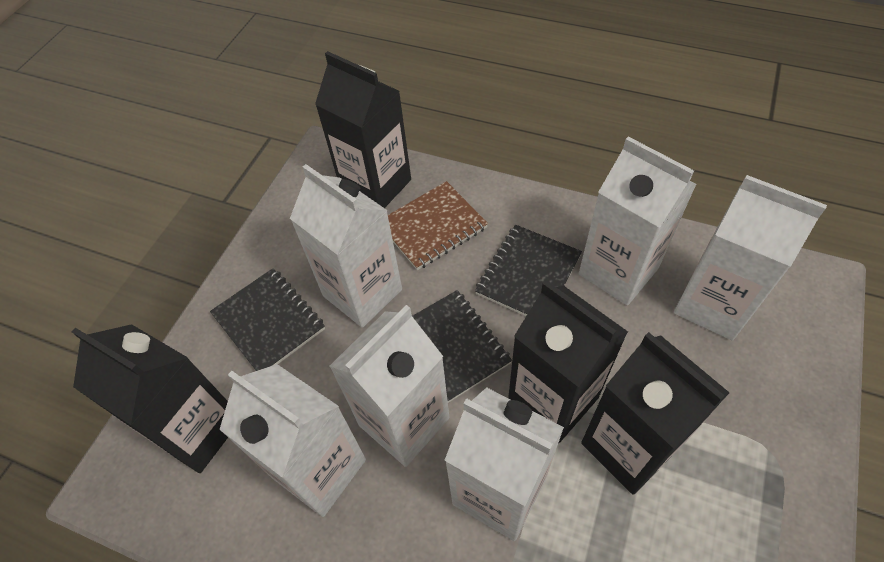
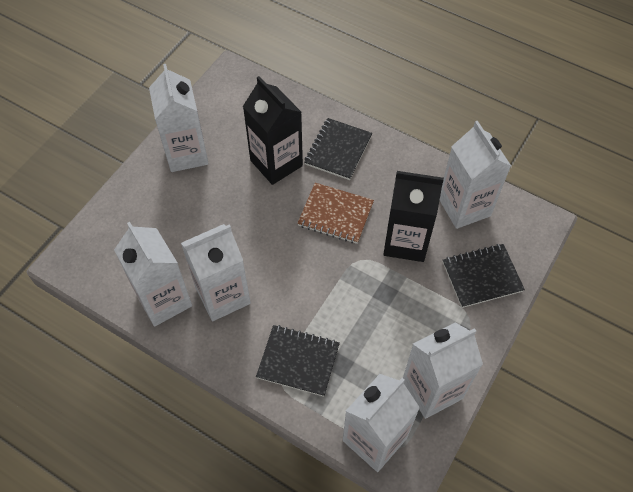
black carton: 4 -> 2

